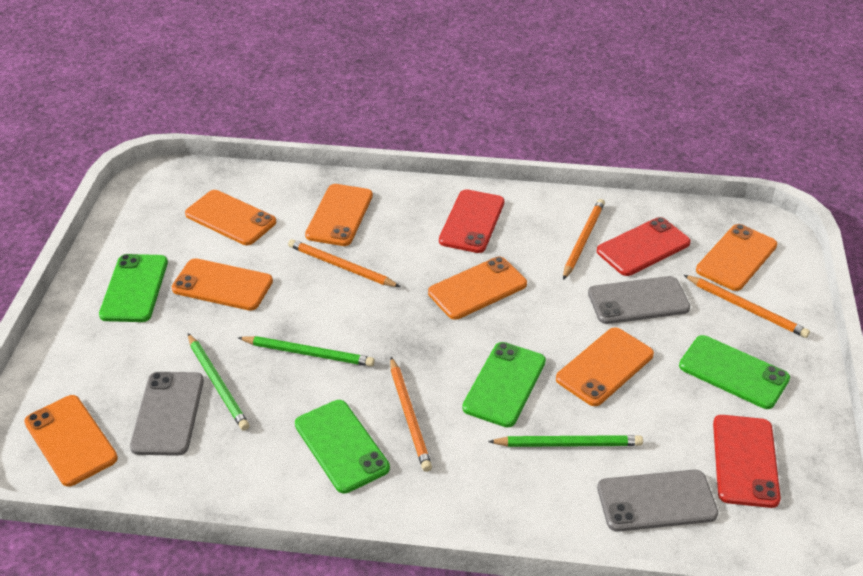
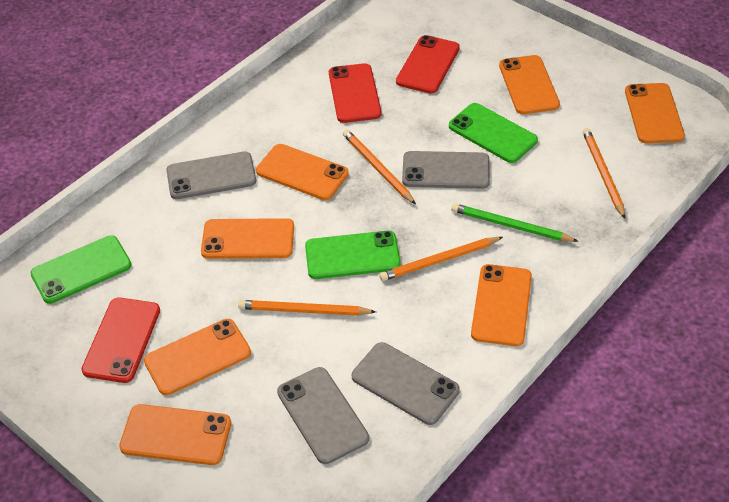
green pencil: 3 -> 1
green phone: 4 -> 3
grey phone: 3 -> 4

